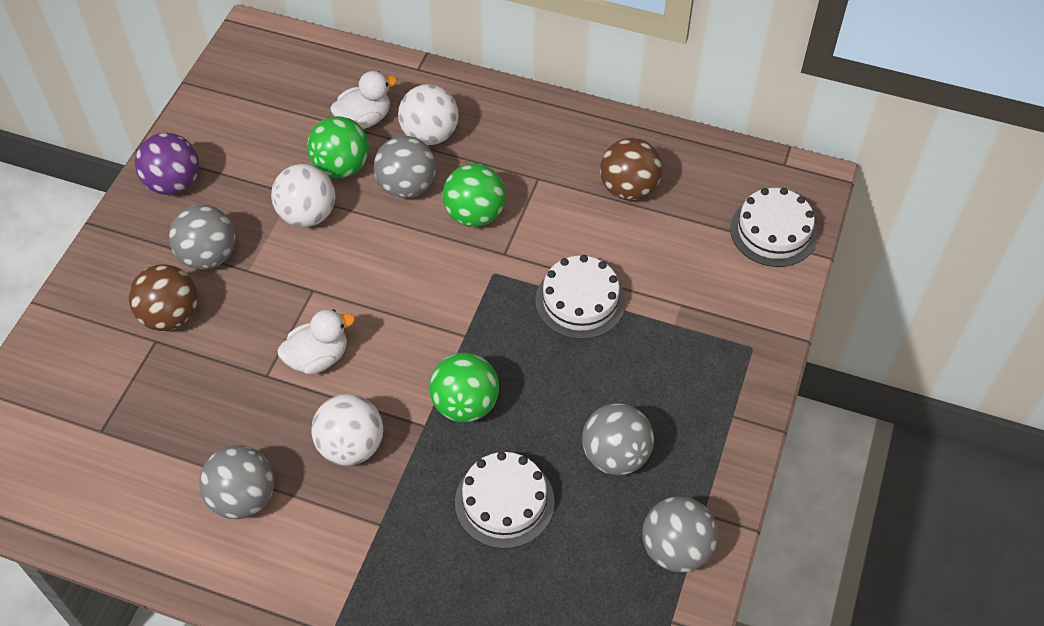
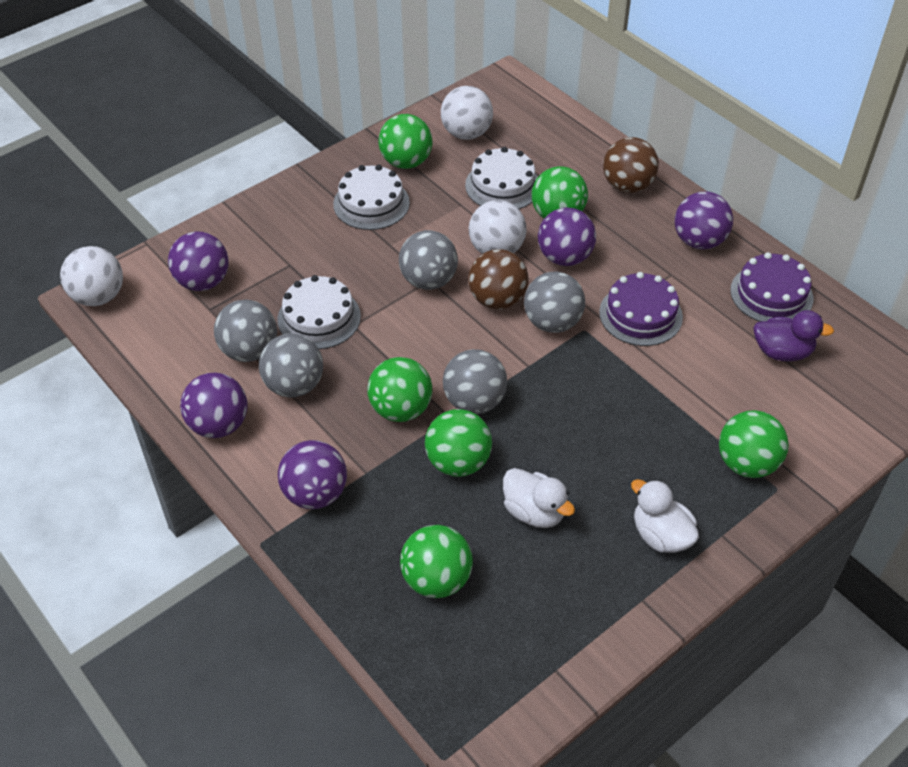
green ball: 3 -> 6
purple ball: 1 -> 5
purple cake: 0 -> 2
purple duck: 0 -> 1

